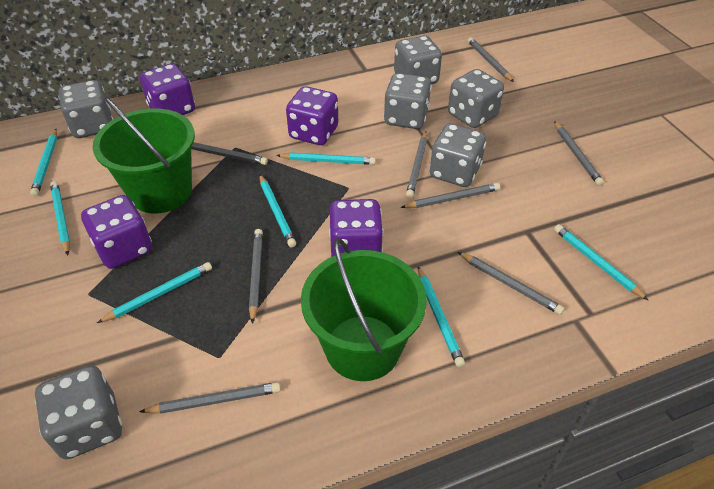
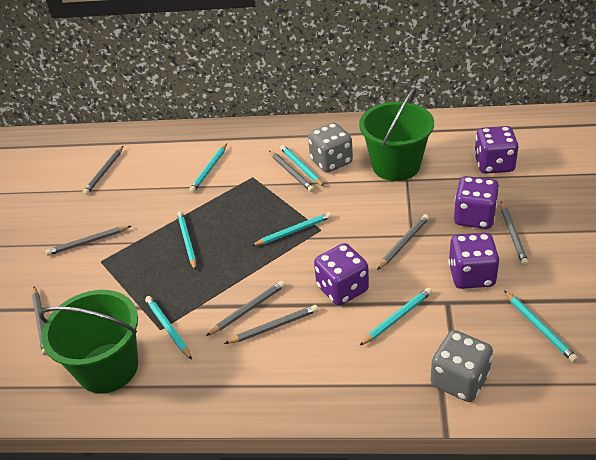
grey dice: 6 -> 2

